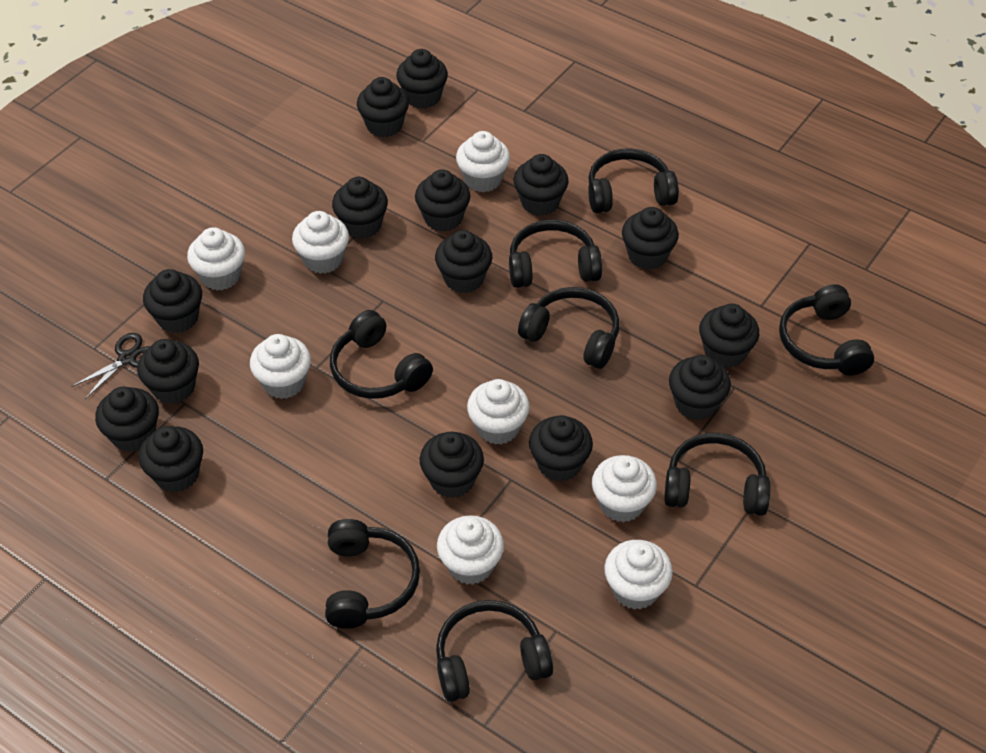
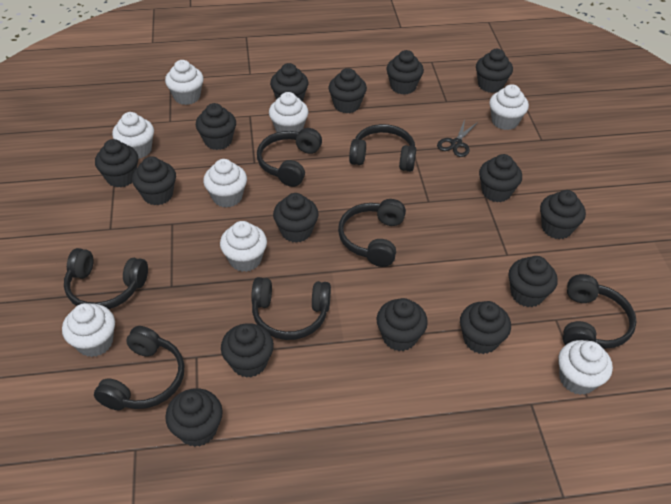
black headphones: 8 -> 7

